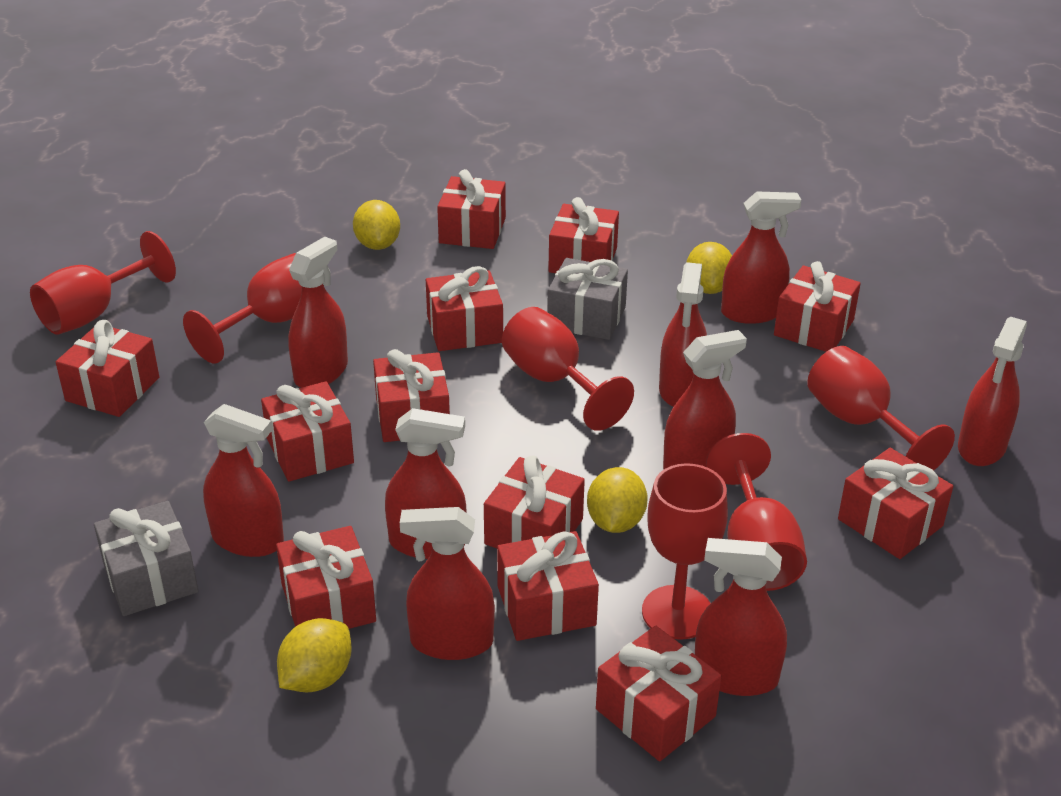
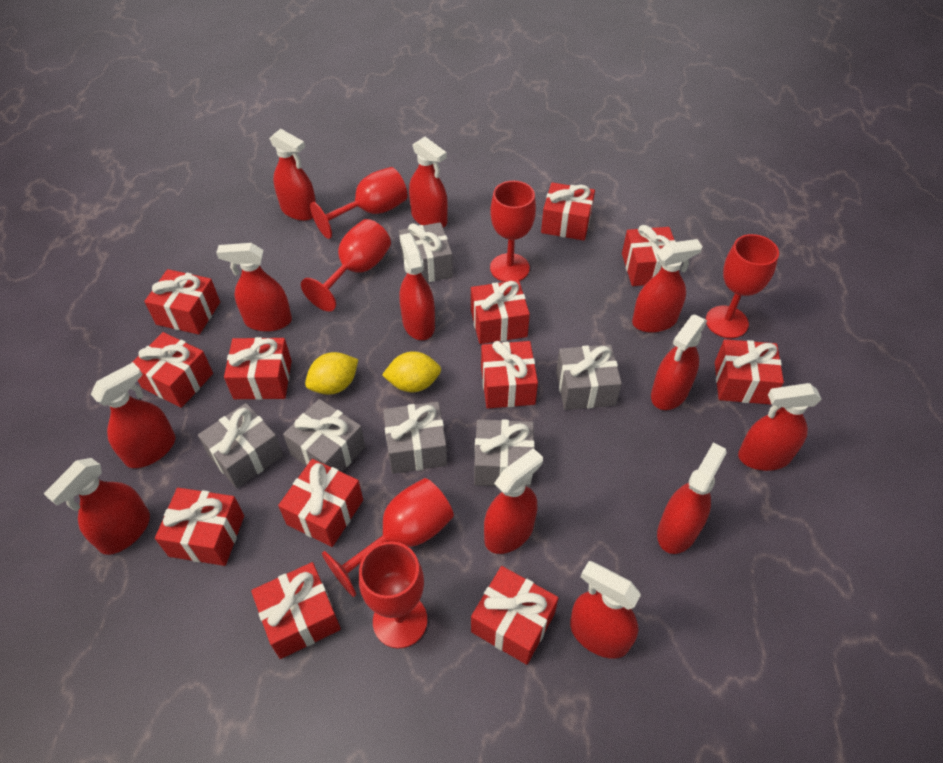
grey gift: 2 -> 6
red spray bottle: 9 -> 12
yellow lemon: 4 -> 2

